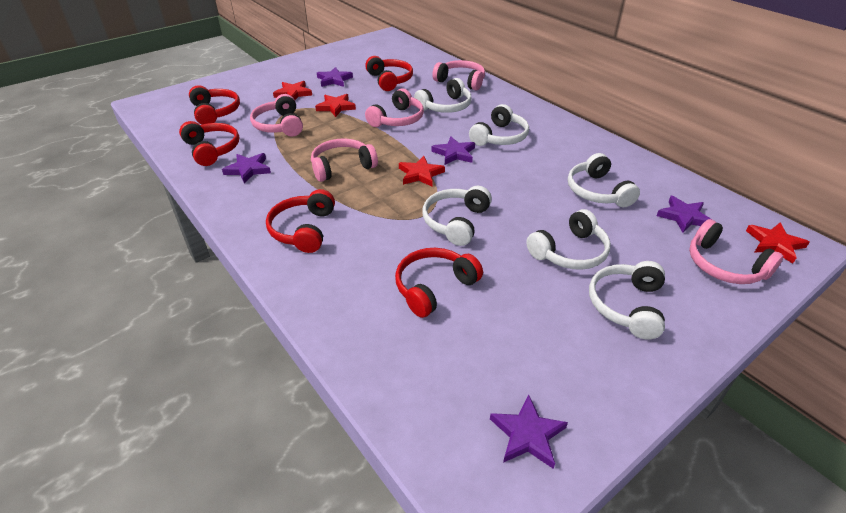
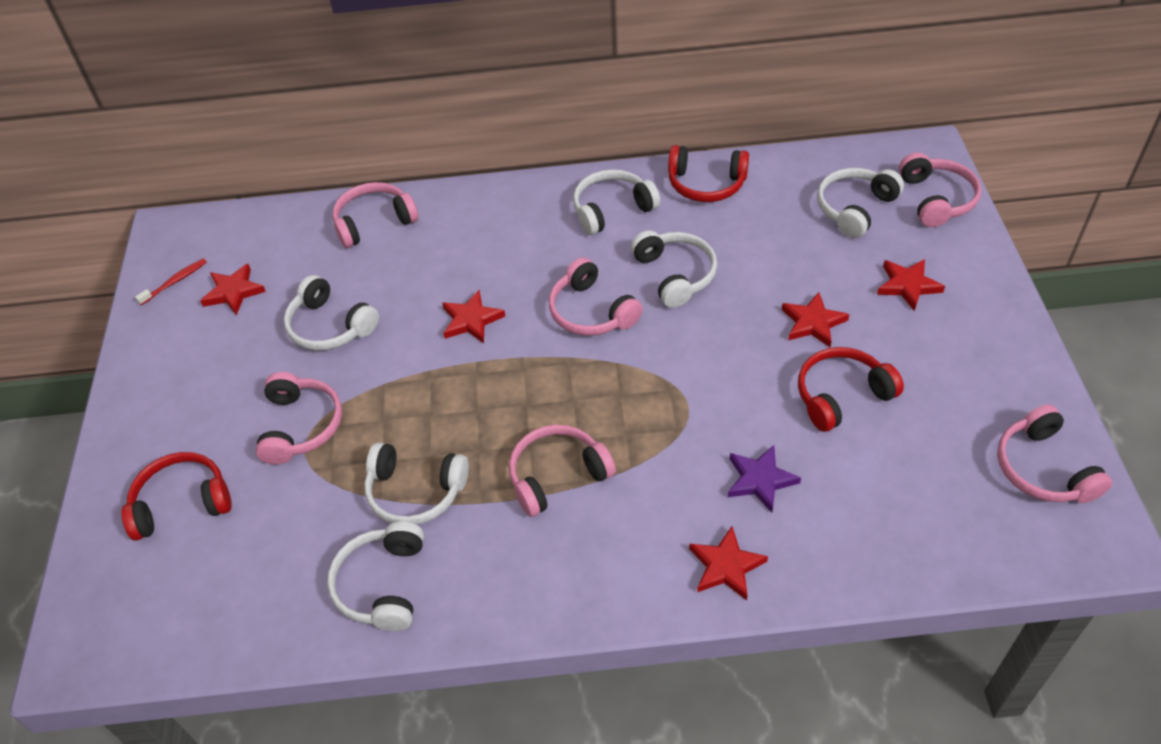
pink headphones: 5 -> 6
purple star: 5 -> 1
red headphones: 5 -> 3
red star: 4 -> 5
red toothbrush: 0 -> 1

